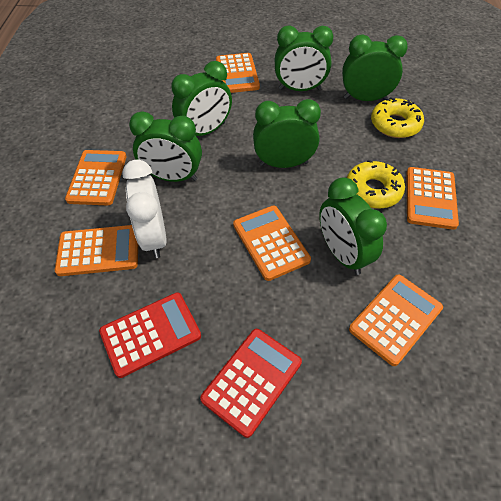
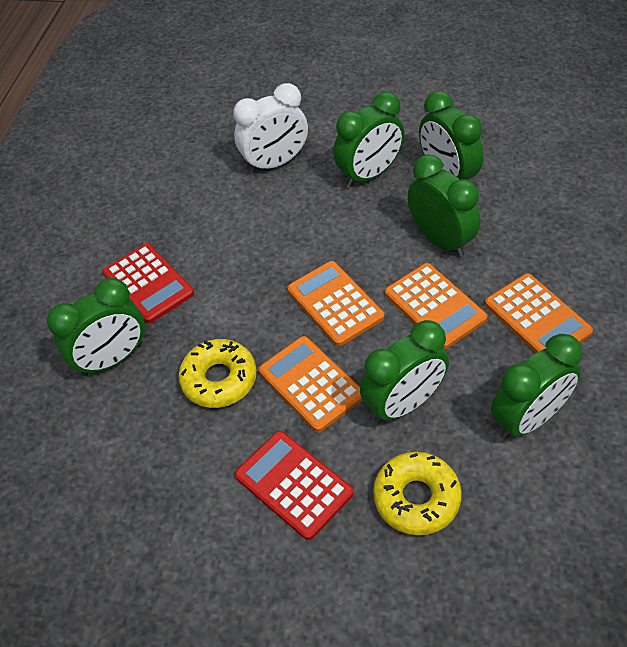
orange calculator: 6 -> 4

